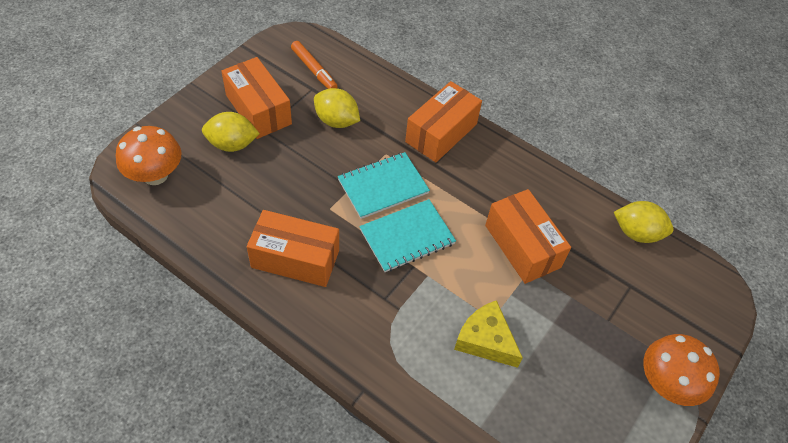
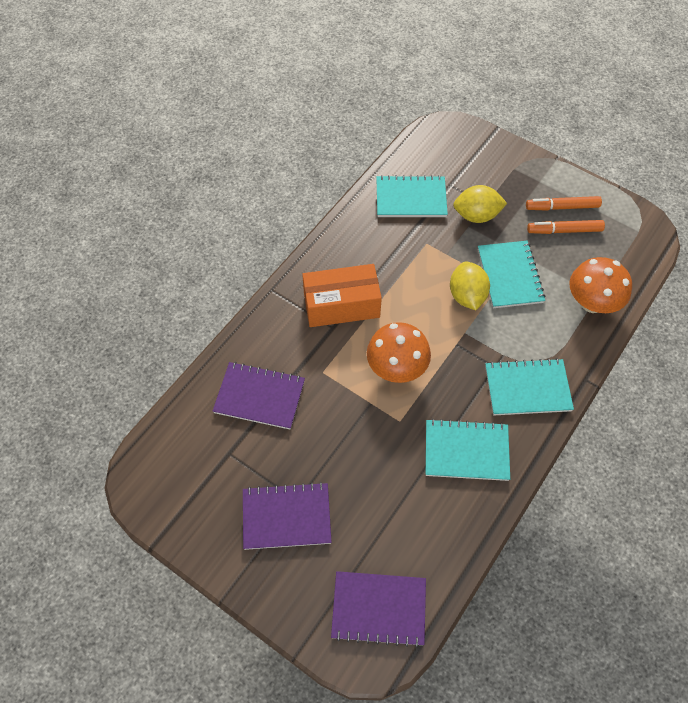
orange box: 4 -> 1
orange marker: 1 -> 2
purple notebook: 0 -> 3
turquoise notebook: 2 -> 4
yellow cheese: 1 -> 0
yellow lemon: 3 -> 2

